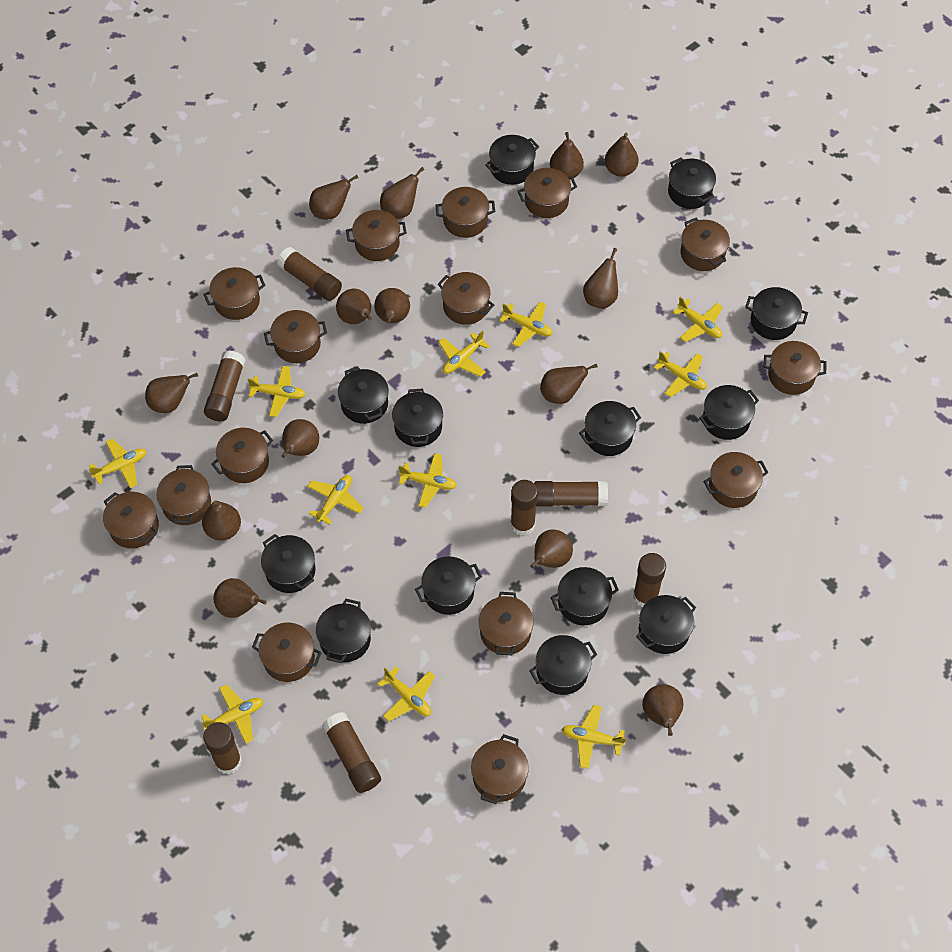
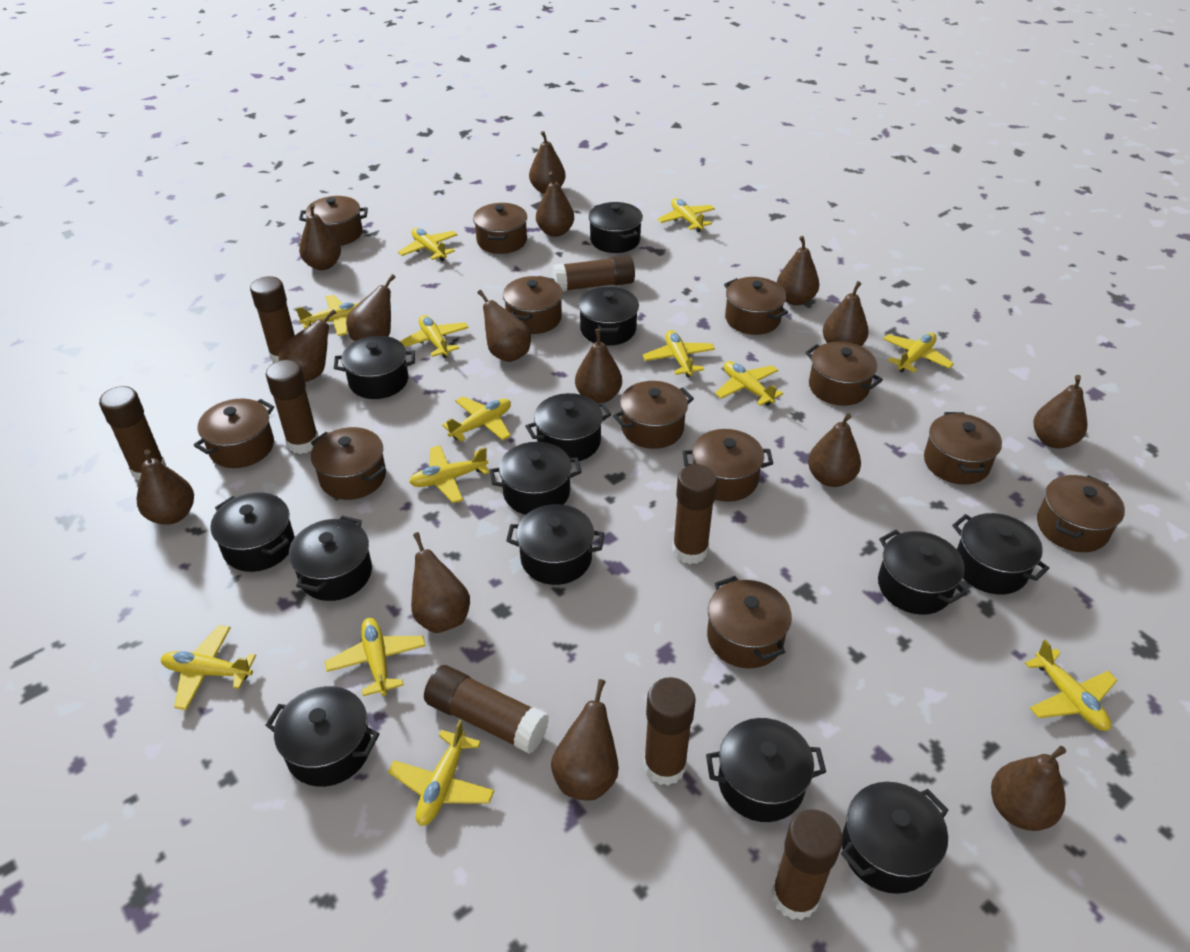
brown glue stick: 7 -> 8
brown pear: 14 -> 15
brown pot: 15 -> 12
yellow plane: 11 -> 13

